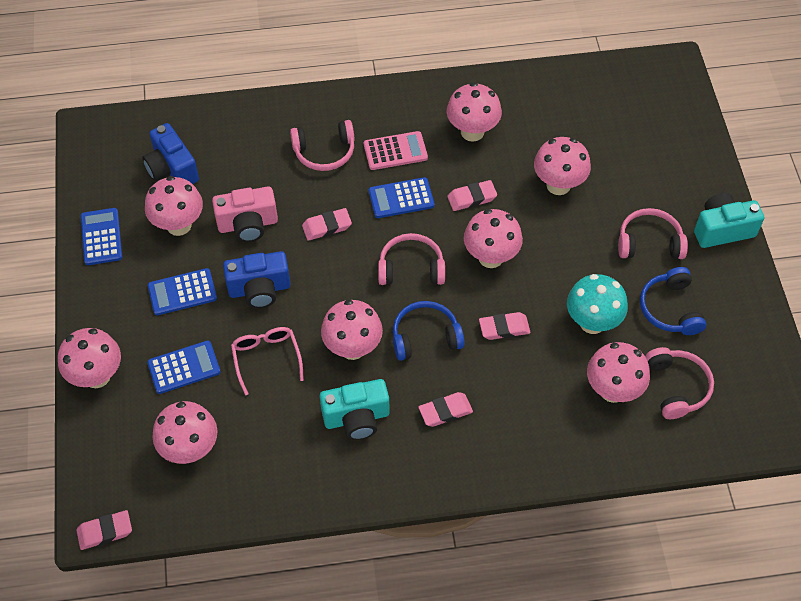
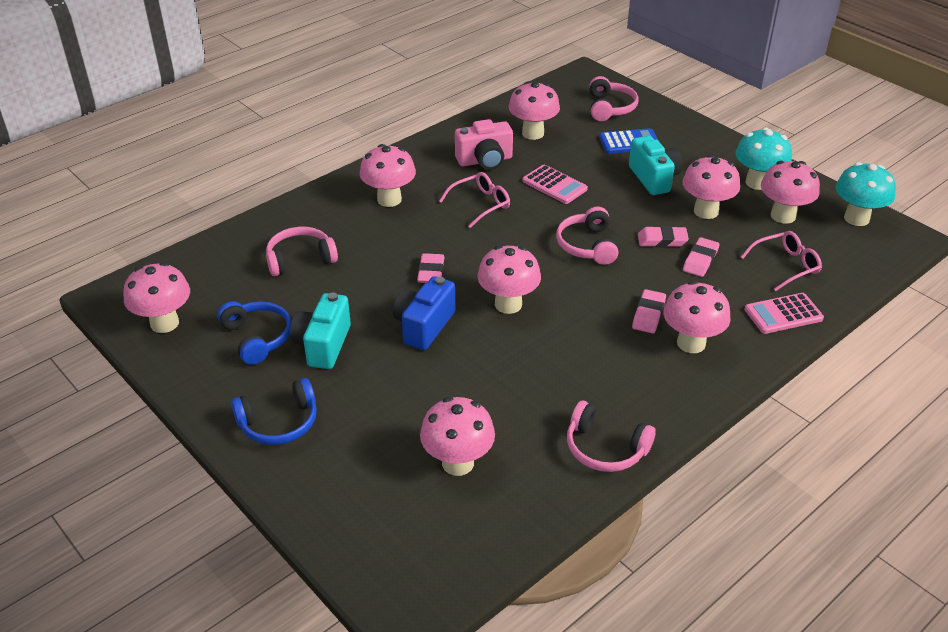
blue calculator: 4 -> 1
blue camera: 2 -> 1
pink calculator: 1 -> 2
pink eraser: 5 -> 4
pink glasses: 1 -> 2
turquoise mushroom: 1 -> 2

